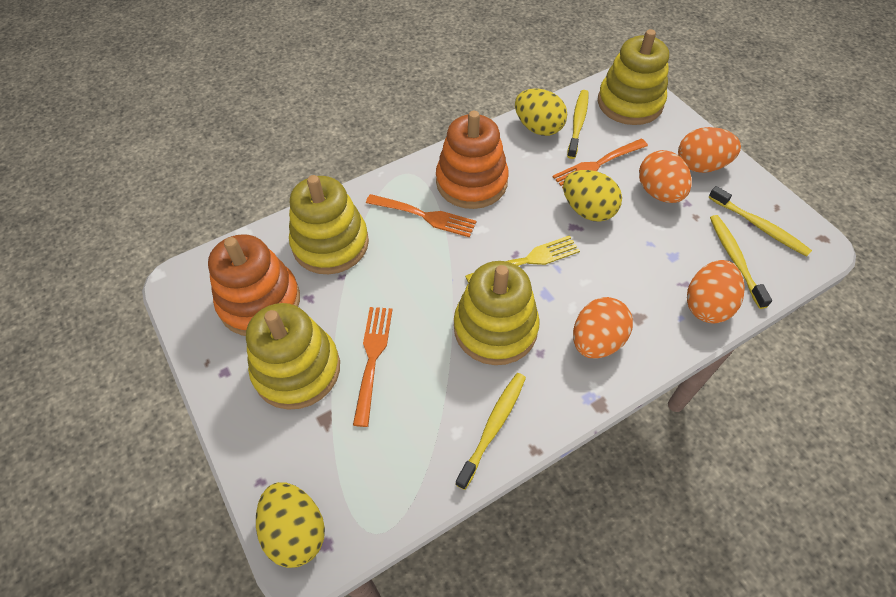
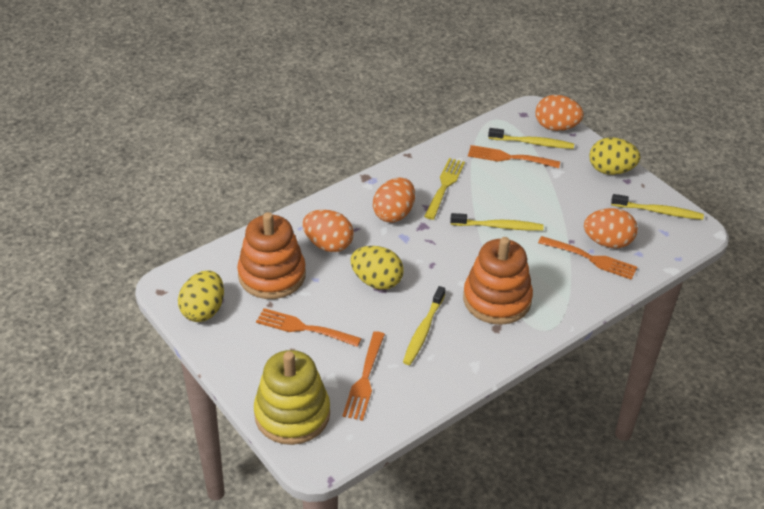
orange fork: 3 -> 4
yellow stacking toy: 4 -> 1

